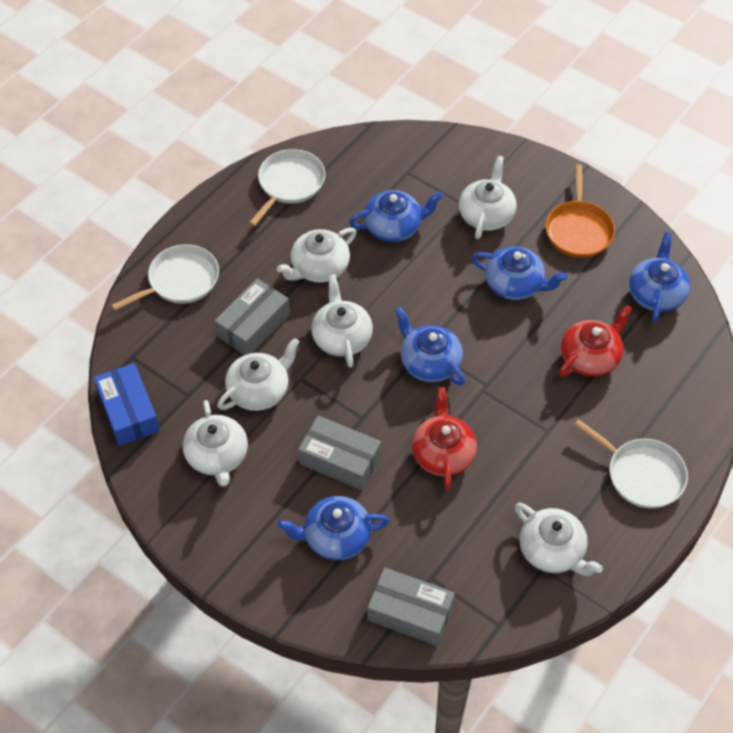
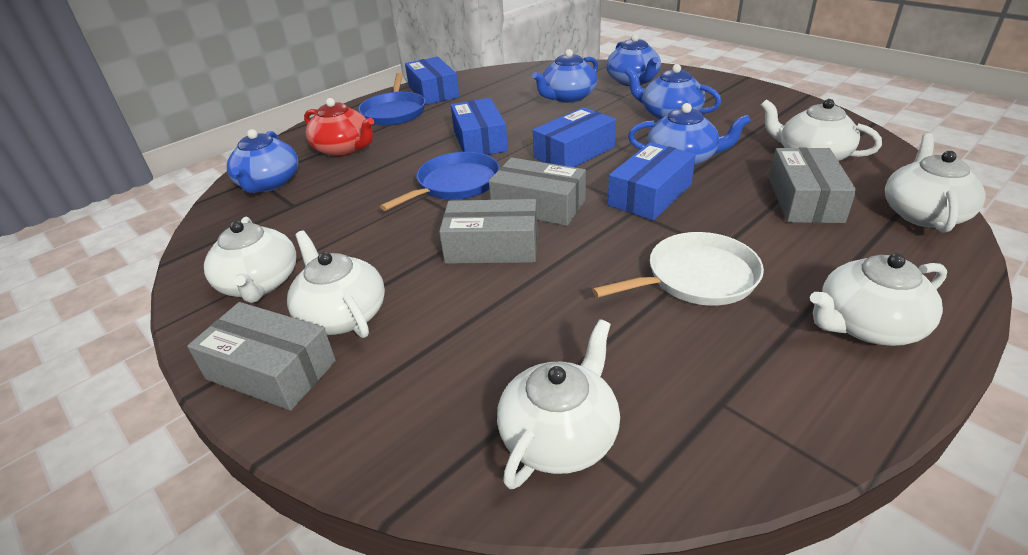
blue box: 1 -> 4
blue pan: 0 -> 2
grey box: 3 -> 4
orange pan: 1 -> 0
red teapot: 2 -> 1
white pan: 3 -> 1

